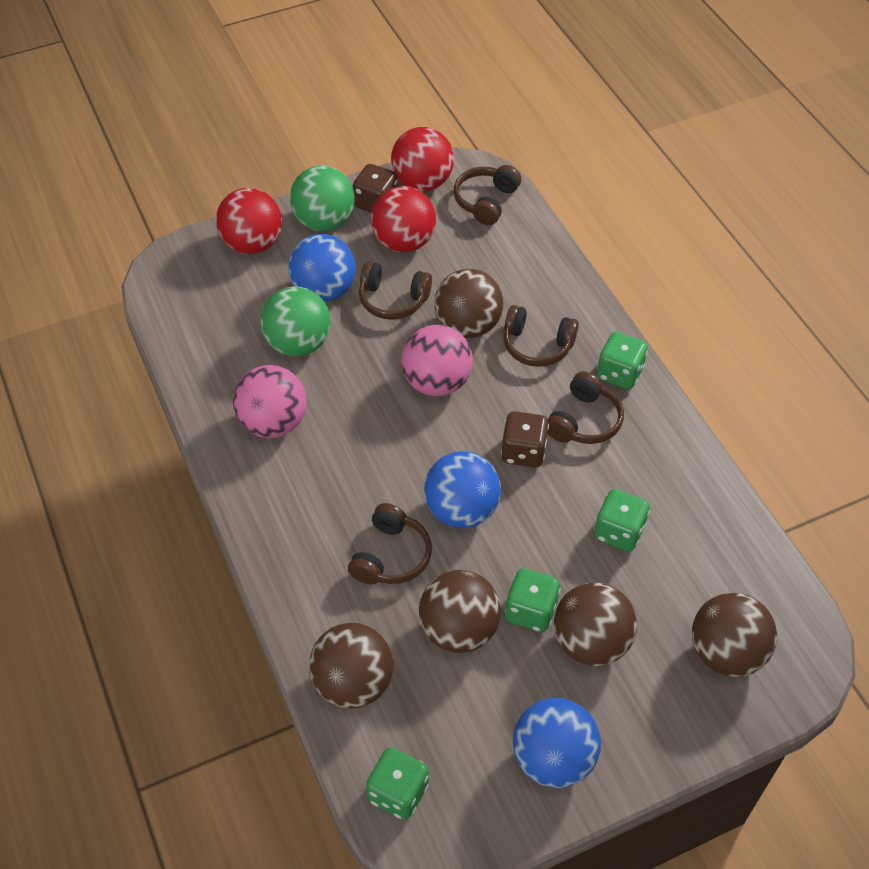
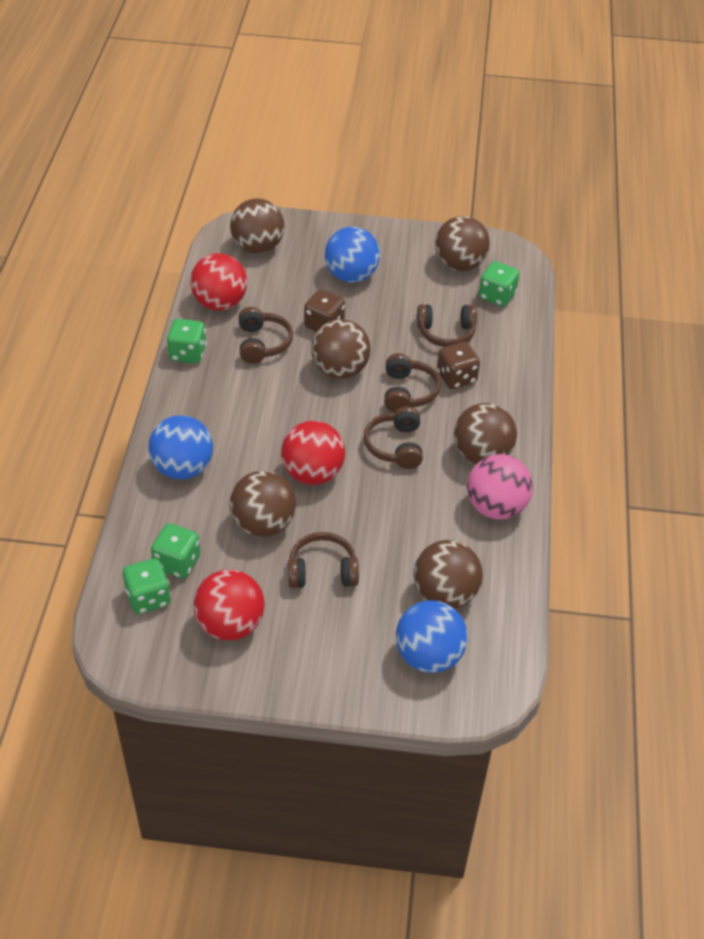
brown ball: 5 -> 6
green ball: 2 -> 0
pink ball: 2 -> 1

